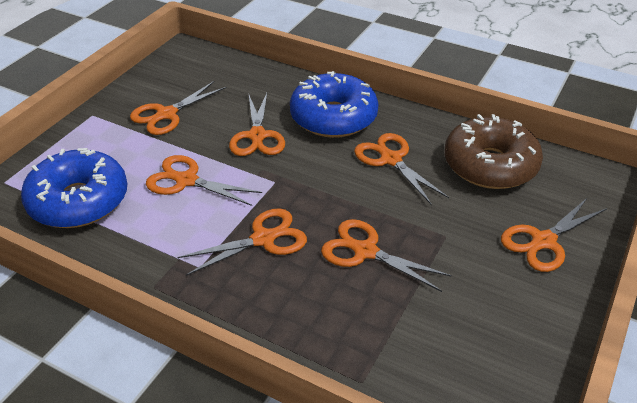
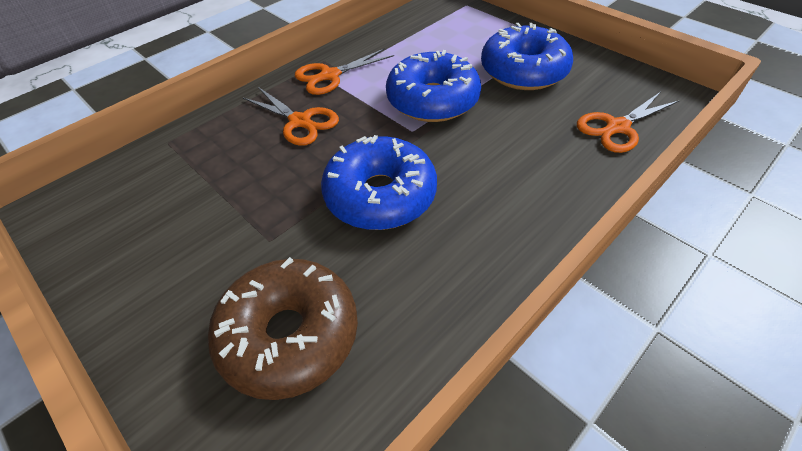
blue donut: 2 -> 3
orange scissors: 7 -> 3

